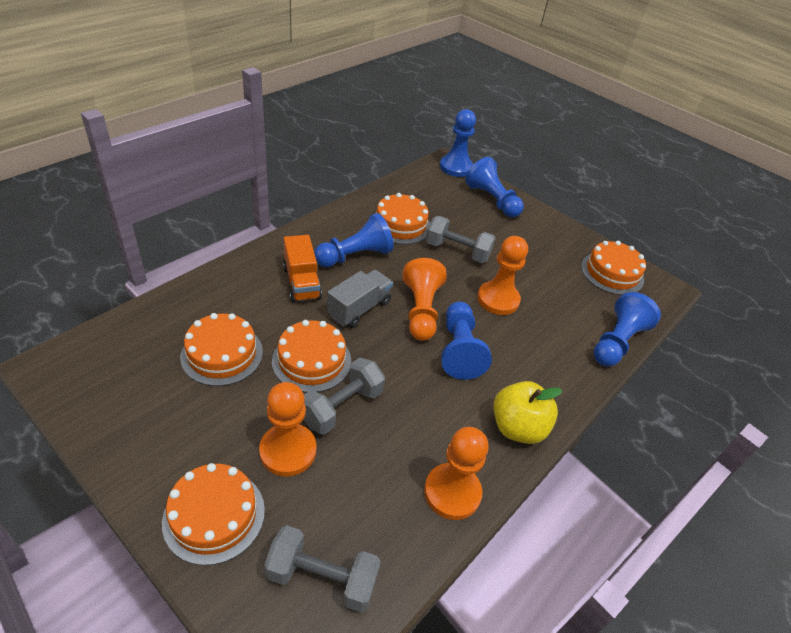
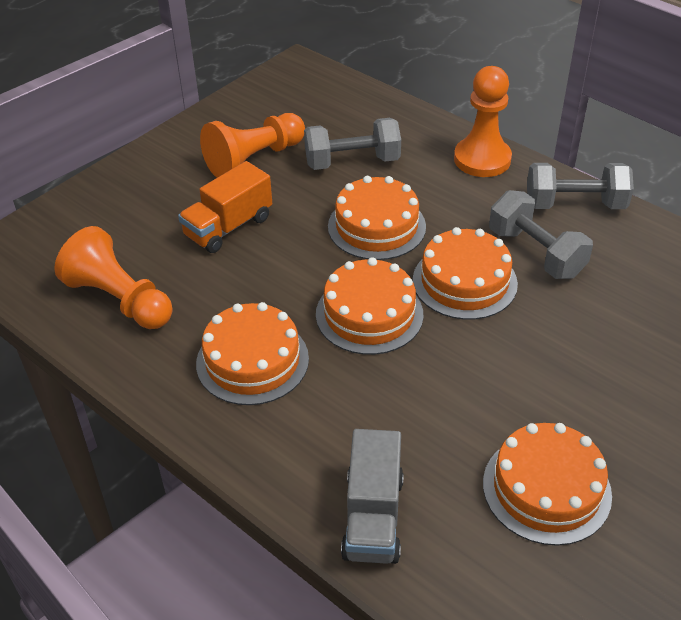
blue pawn: 5 -> 0
orange pawn: 4 -> 3
yellow apple: 1 -> 0

